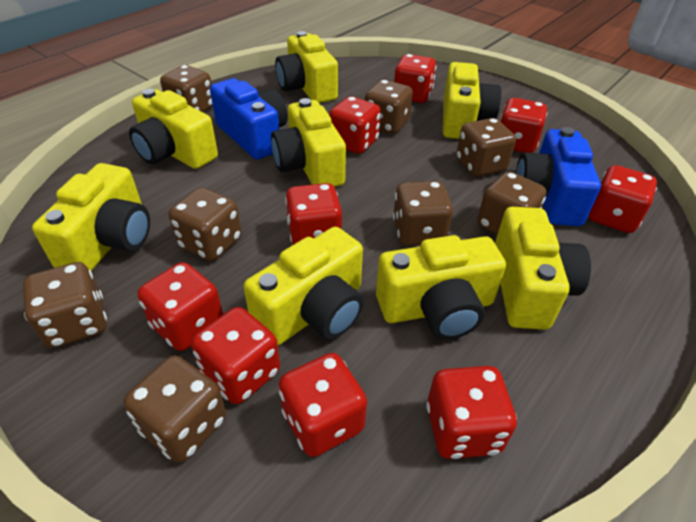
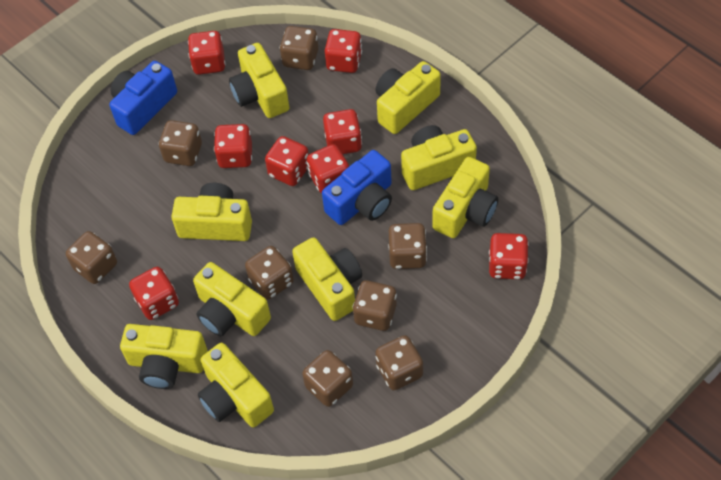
red dice: 9 -> 8
yellow camera: 8 -> 9

